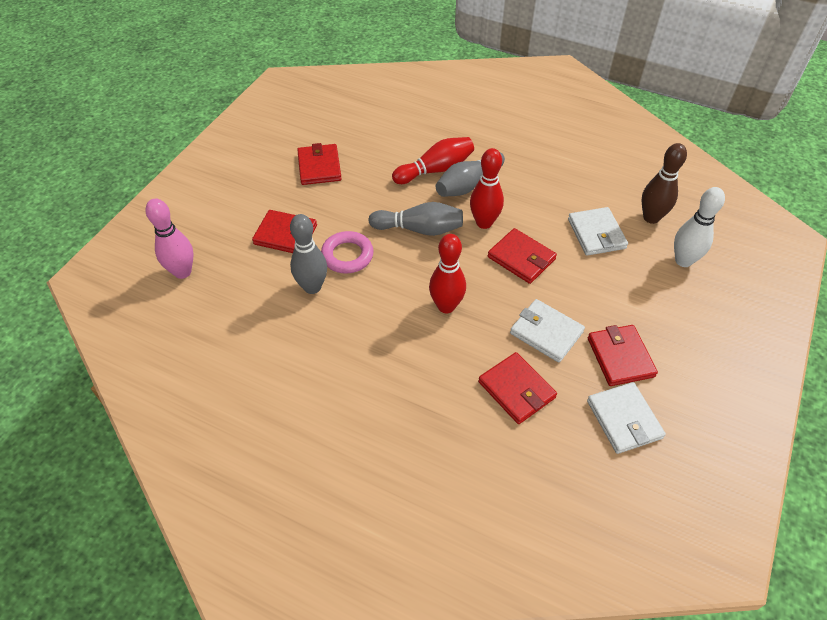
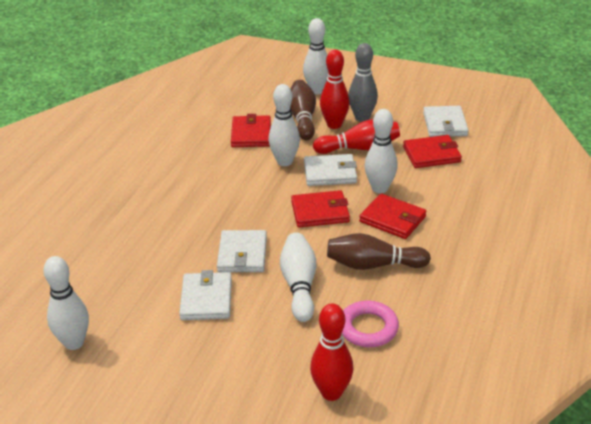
brown bowling pin: 1 -> 2
grey bowling pin: 3 -> 1
pink bowling pin: 1 -> 0
red wallet: 5 -> 4
white bowling pin: 1 -> 5
white wallet: 3 -> 4

